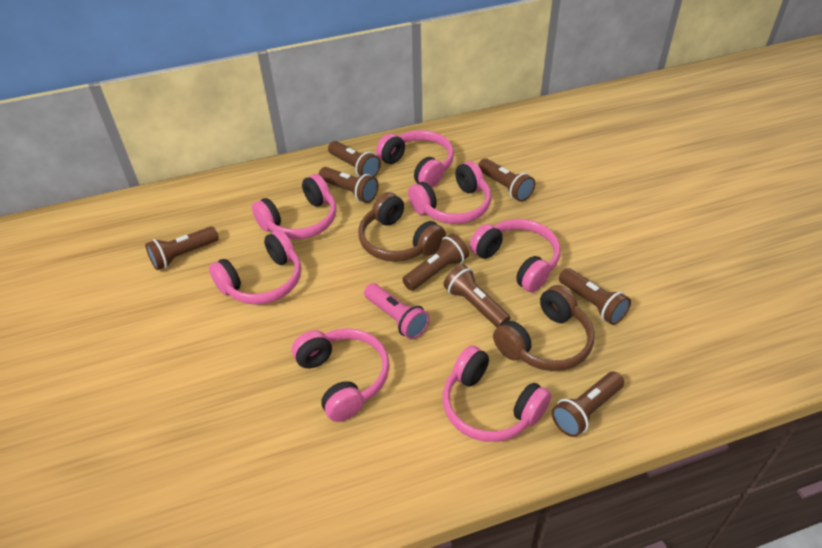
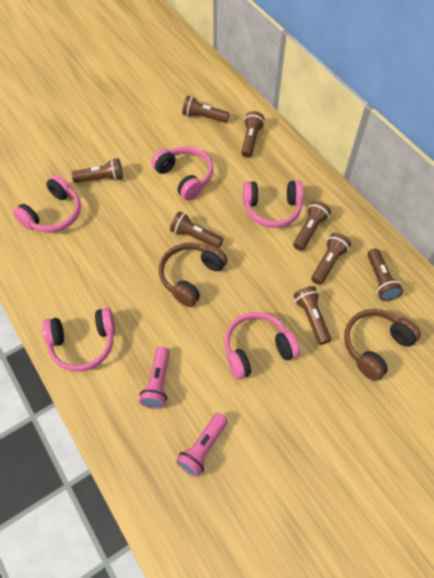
pink flashlight: 1 -> 2
pink headphones: 7 -> 5

